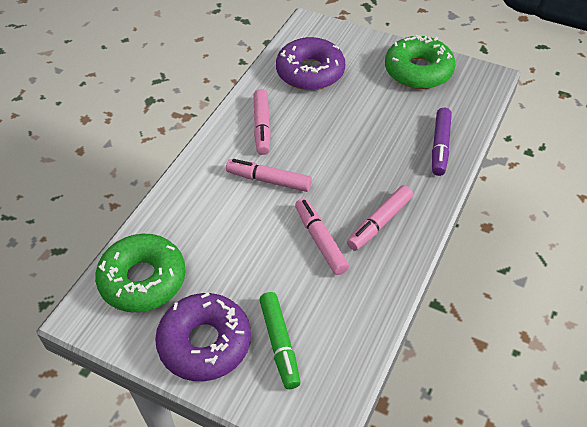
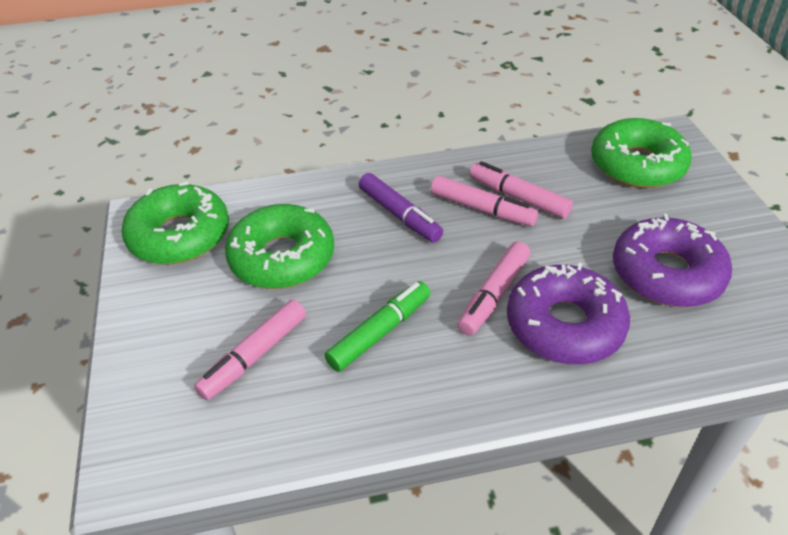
green donut: 2 -> 3

